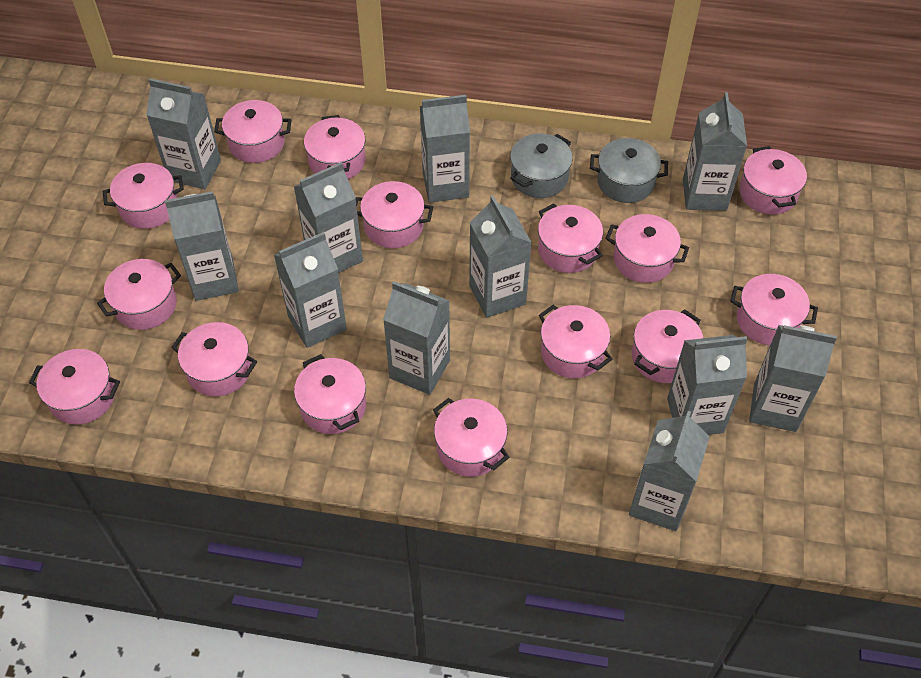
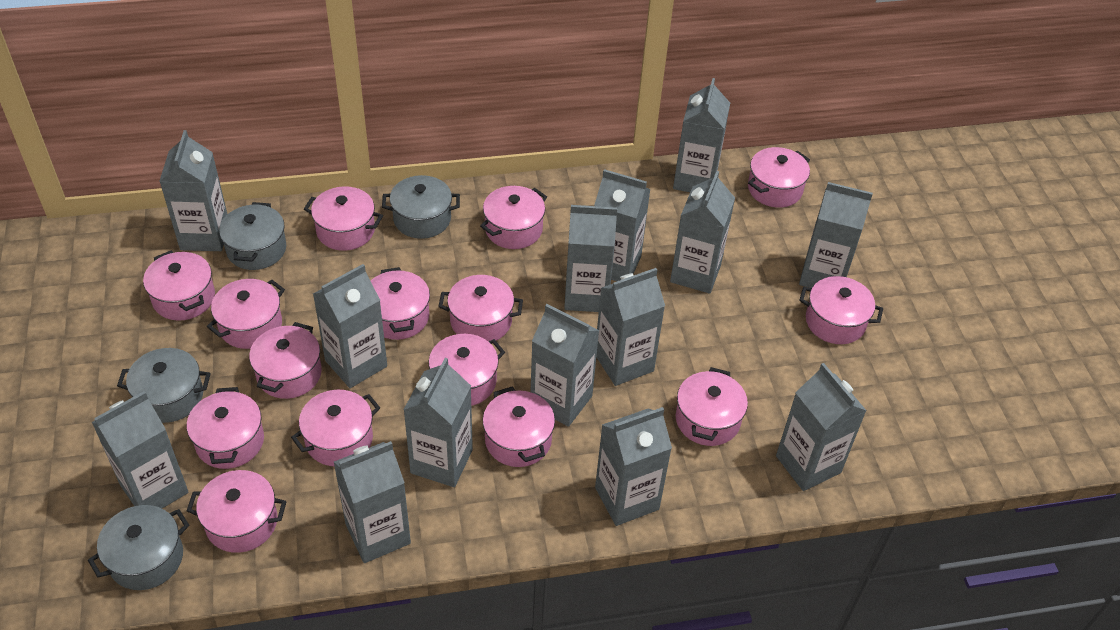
grey carton: 11 -> 14
grey pot: 2 -> 4

